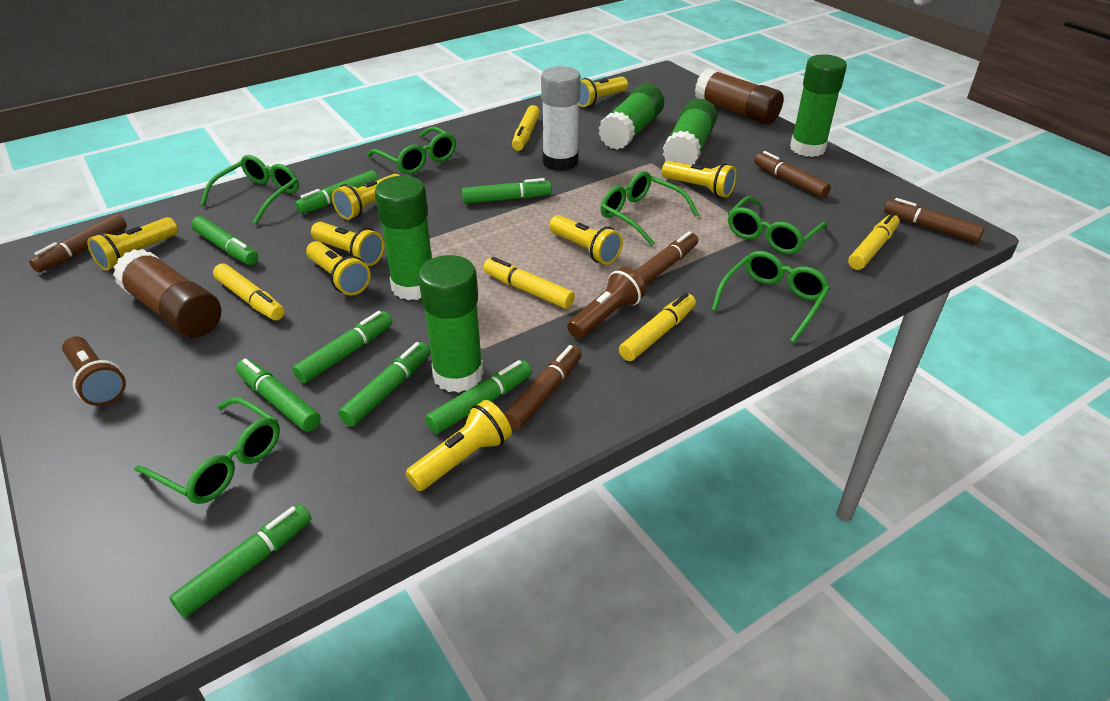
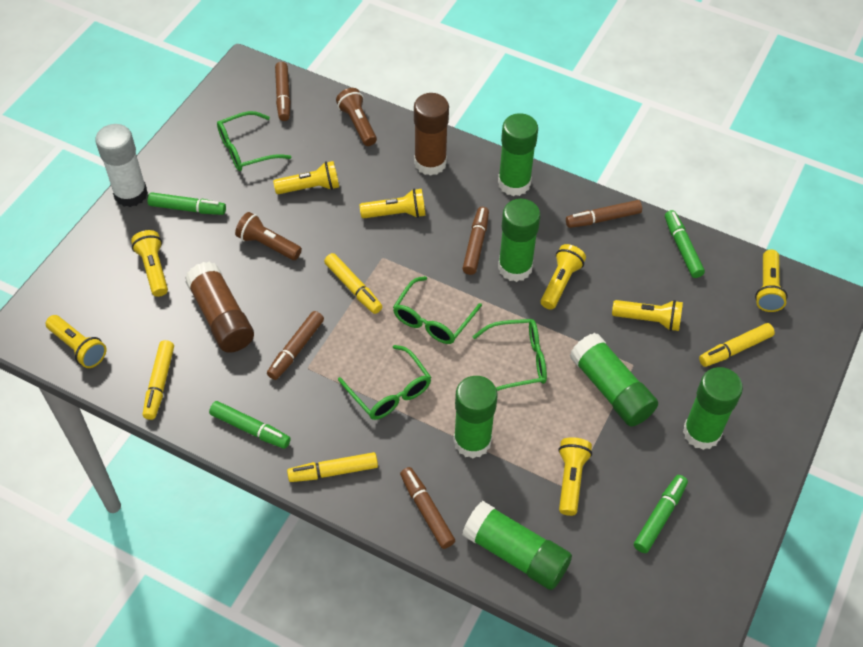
green glasses: 6 -> 4
green glue stick: 5 -> 6
green marker: 8 -> 4
yellow marker: 5 -> 4

